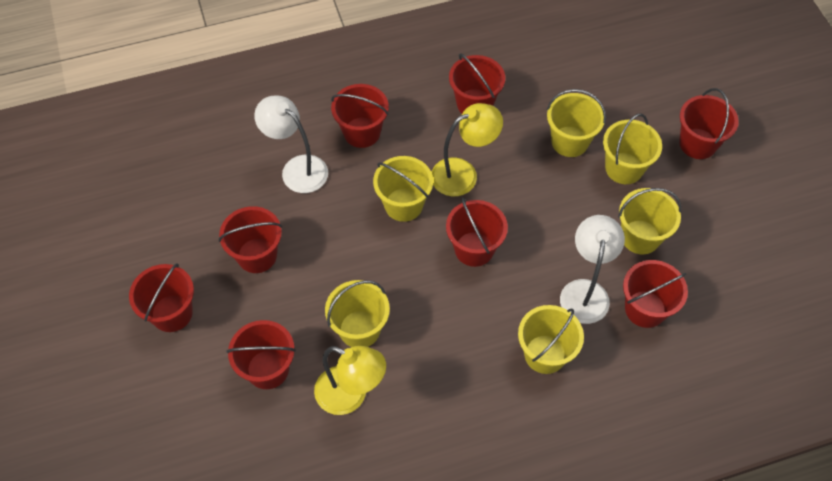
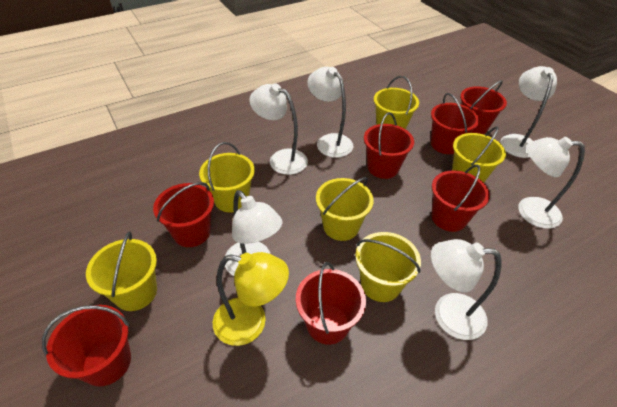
red bucket: 8 -> 7
white lamp: 2 -> 6
yellow lamp: 2 -> 1

